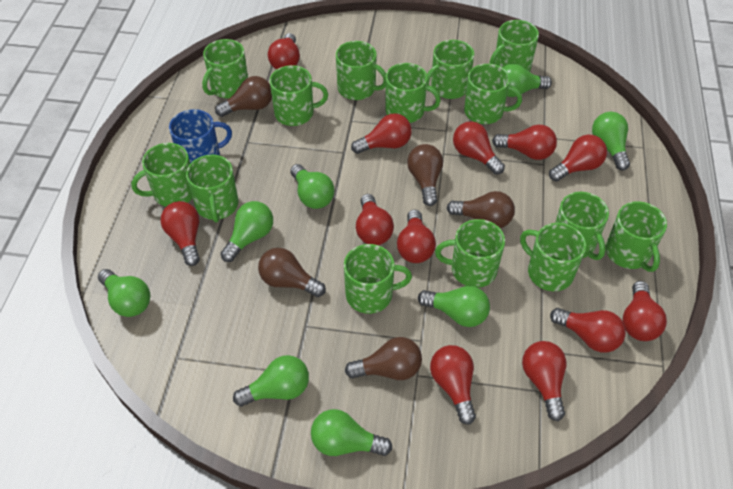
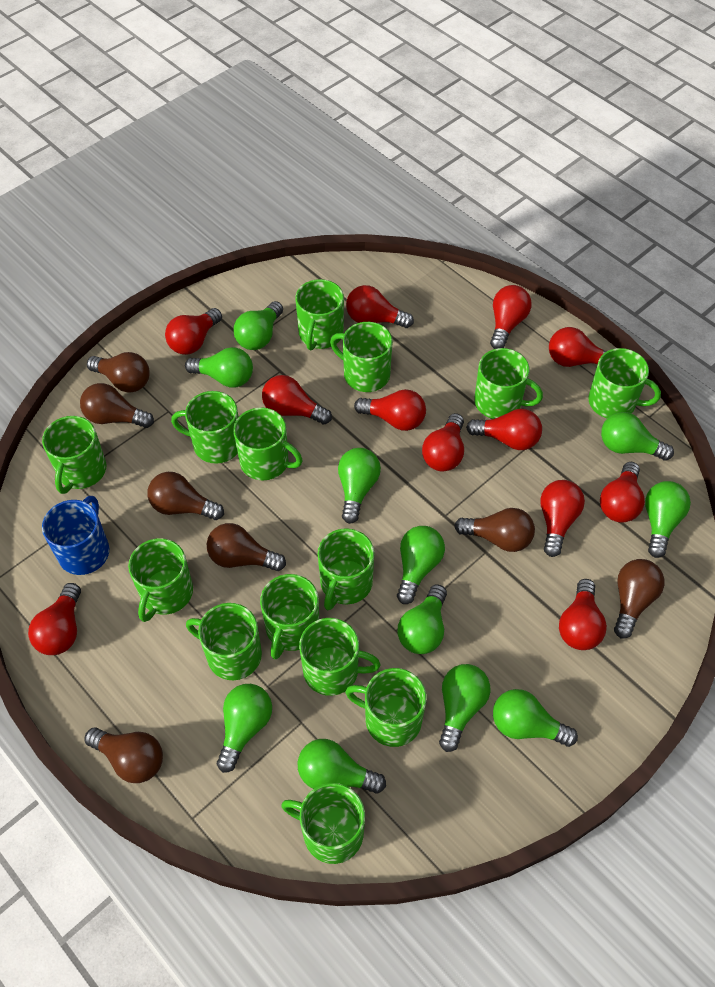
brown light bulb: 5 -> 7
green light bulb: 8 -> 11

